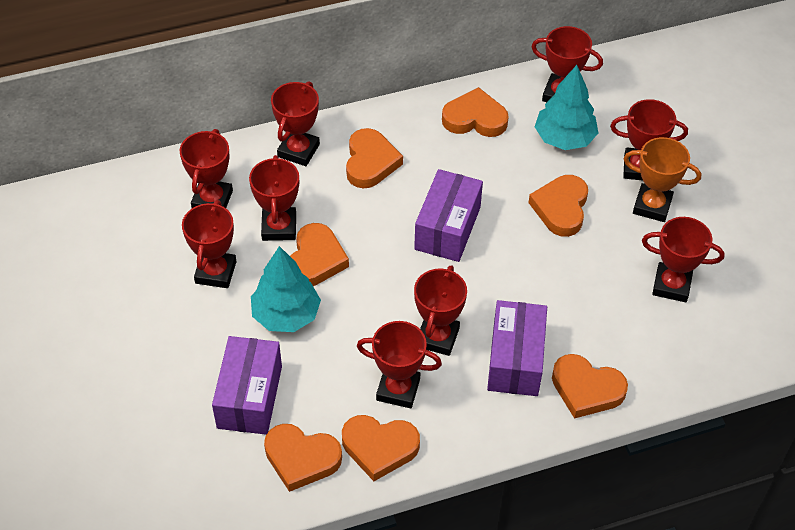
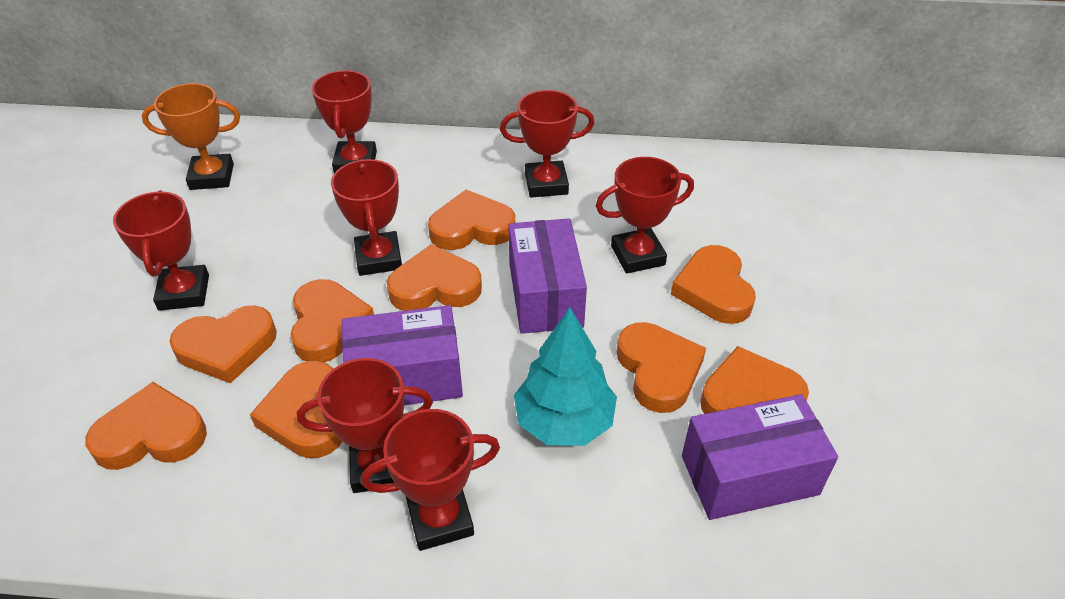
orange heart: 7 -> 9
red trophy: 9 -> 7
turquoise tree: 2 -> 1

